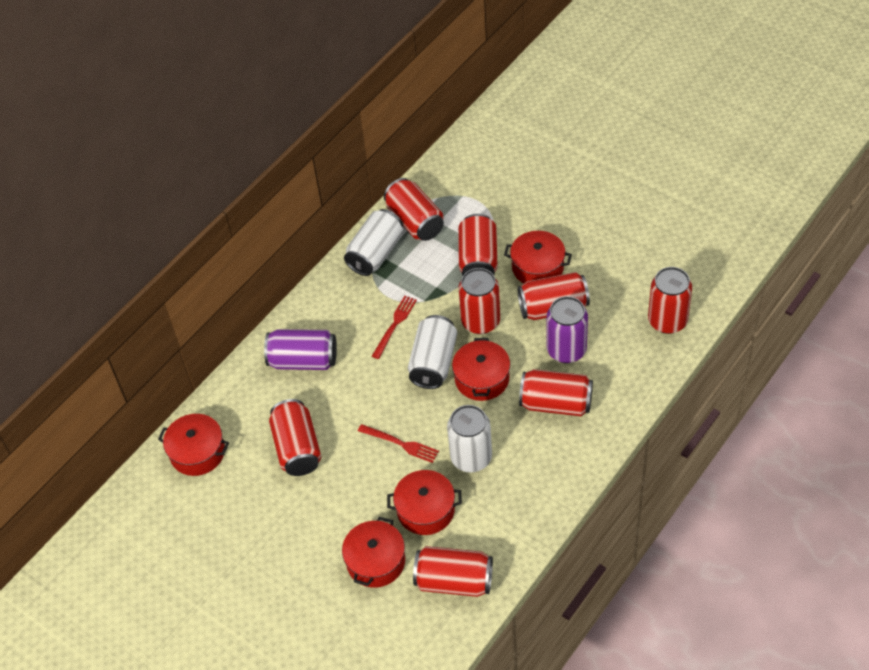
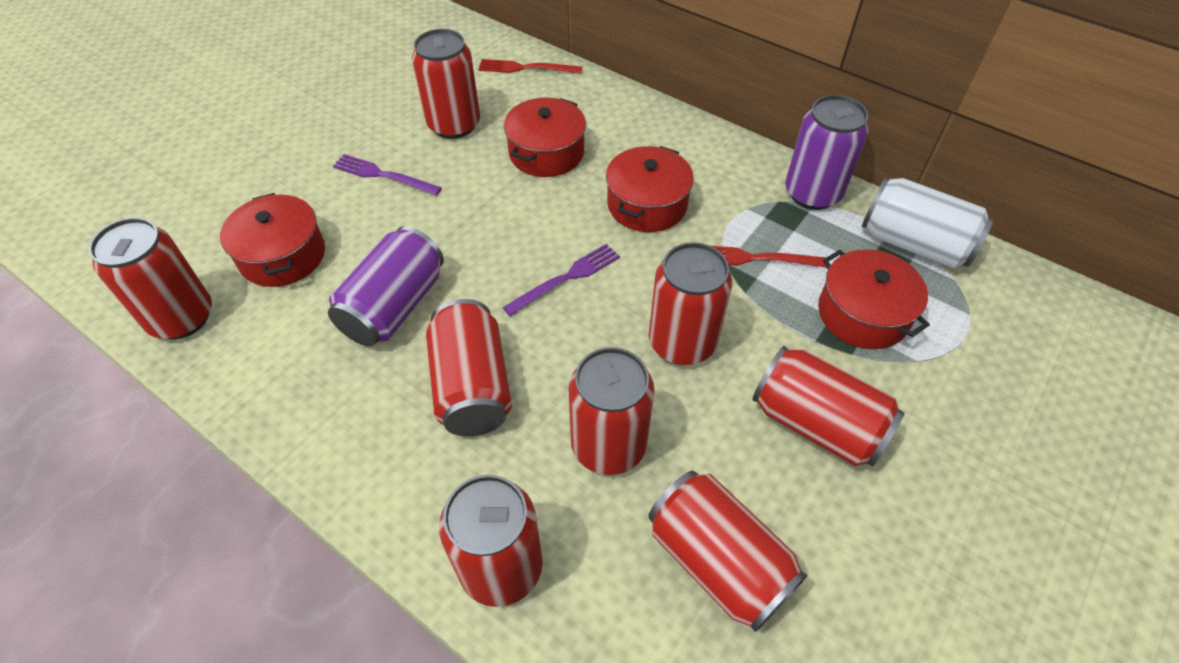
purple fork: 0 -> 2
red pot: 5 -> 4
white can: 3 -> 1

